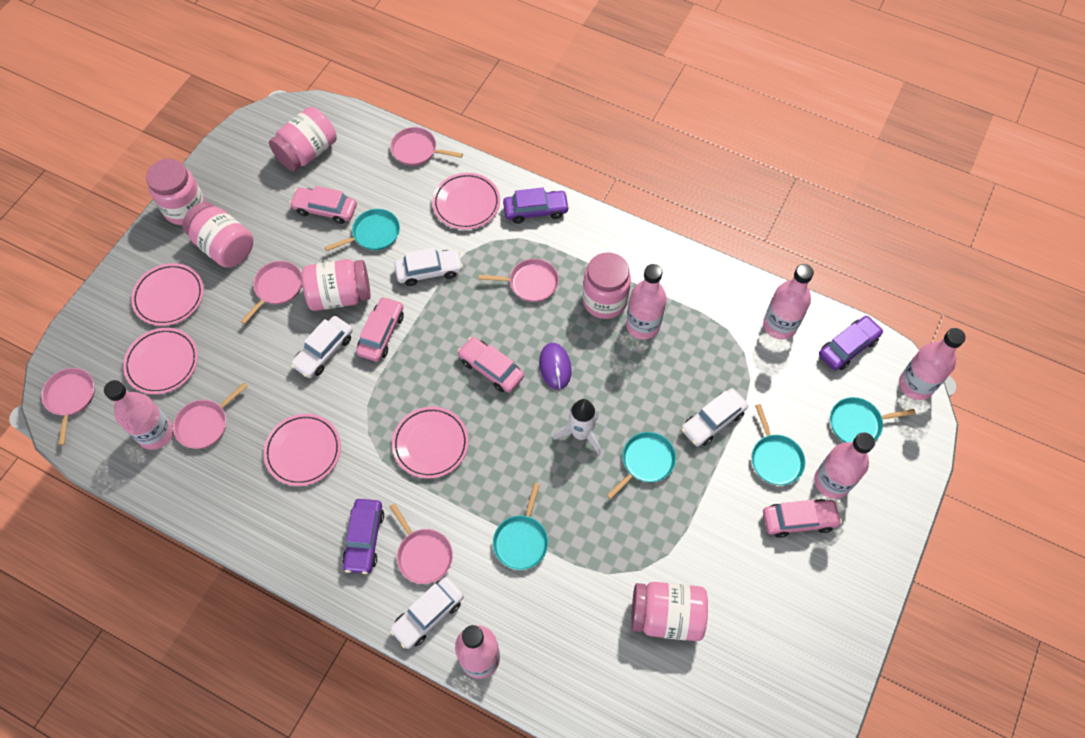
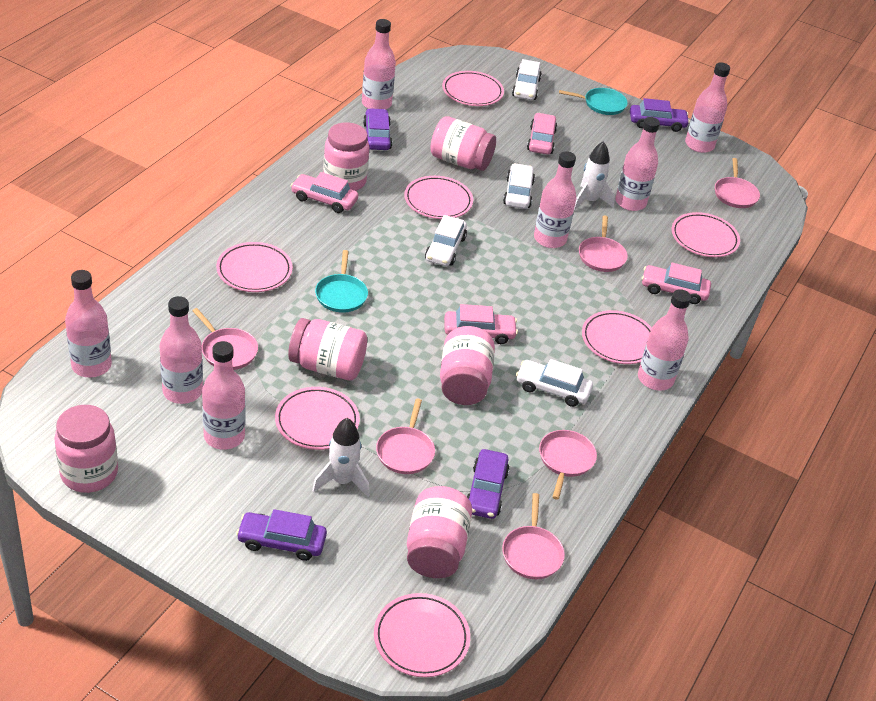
pink bottle: 6 -> 8
pink plate: 5 -> 7
purple car: 3 -> 4
purple mouse: 1 -> 0
turquoise pan: 5 -> 2
white rocket: 1 -> 2

